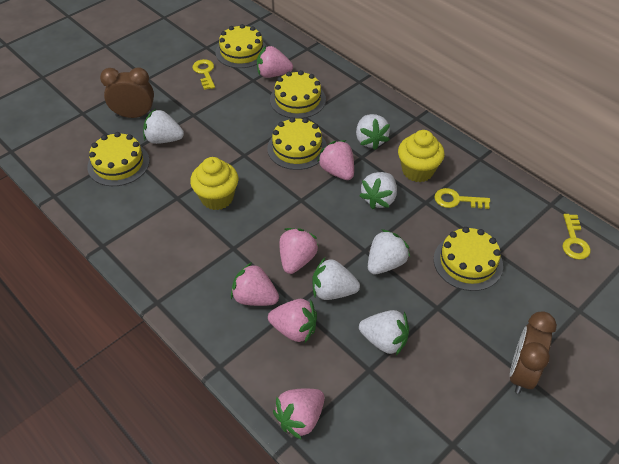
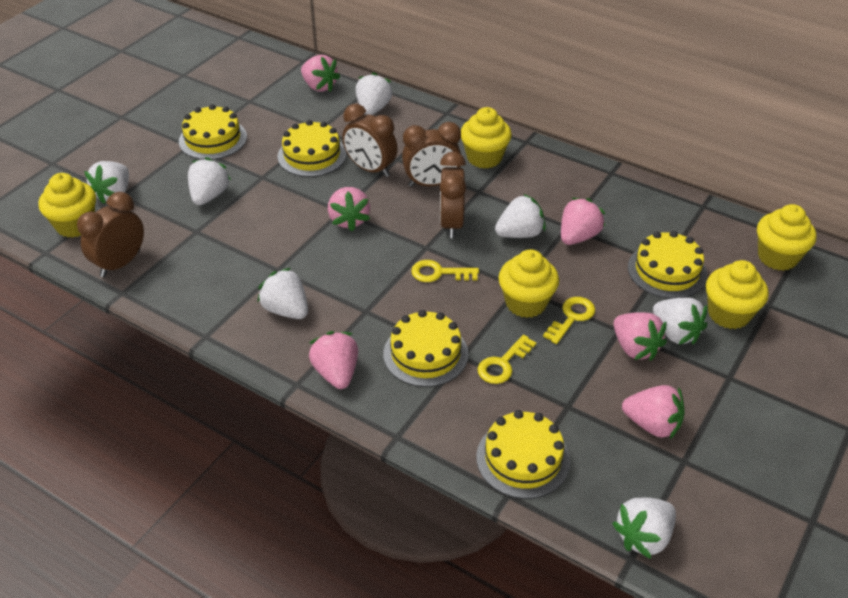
brown clock: 2 -> 4
white strawberry: 6 -> 7
yellow cupcake: 2 -> 5

